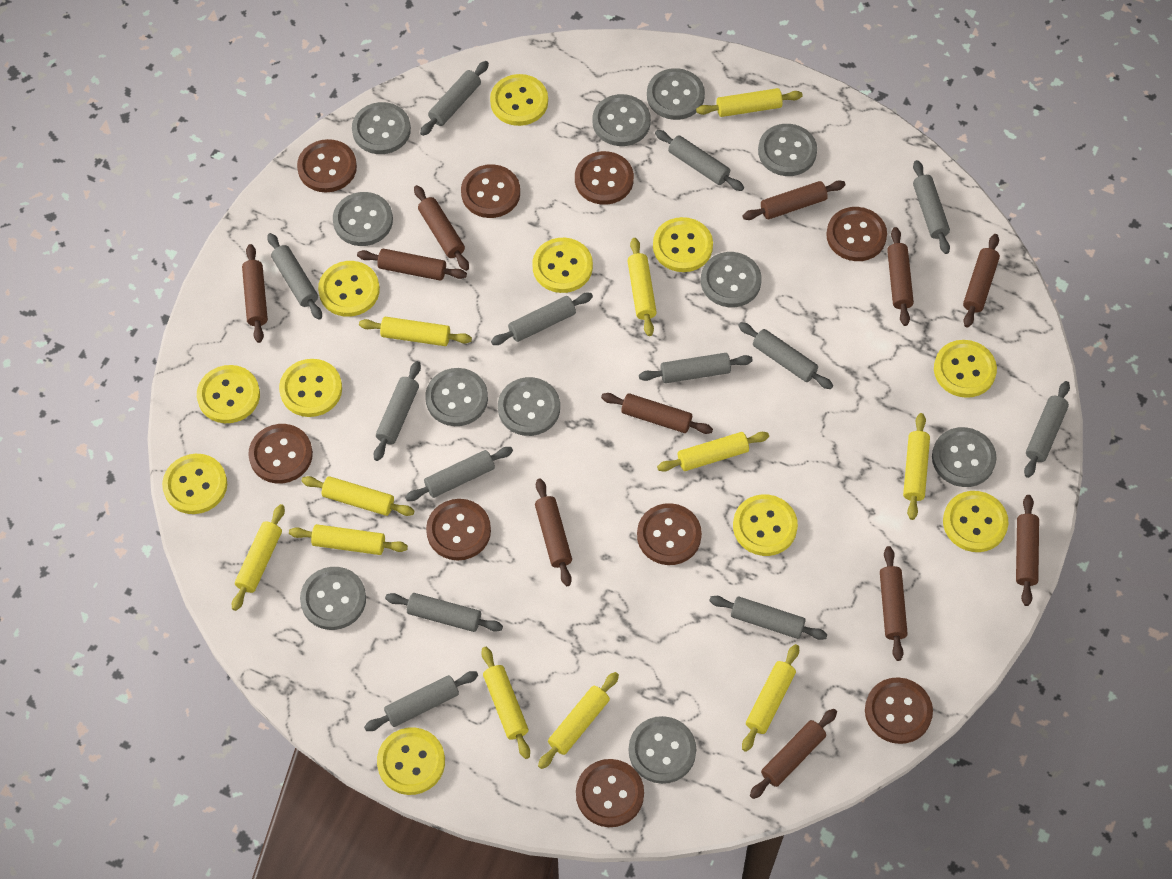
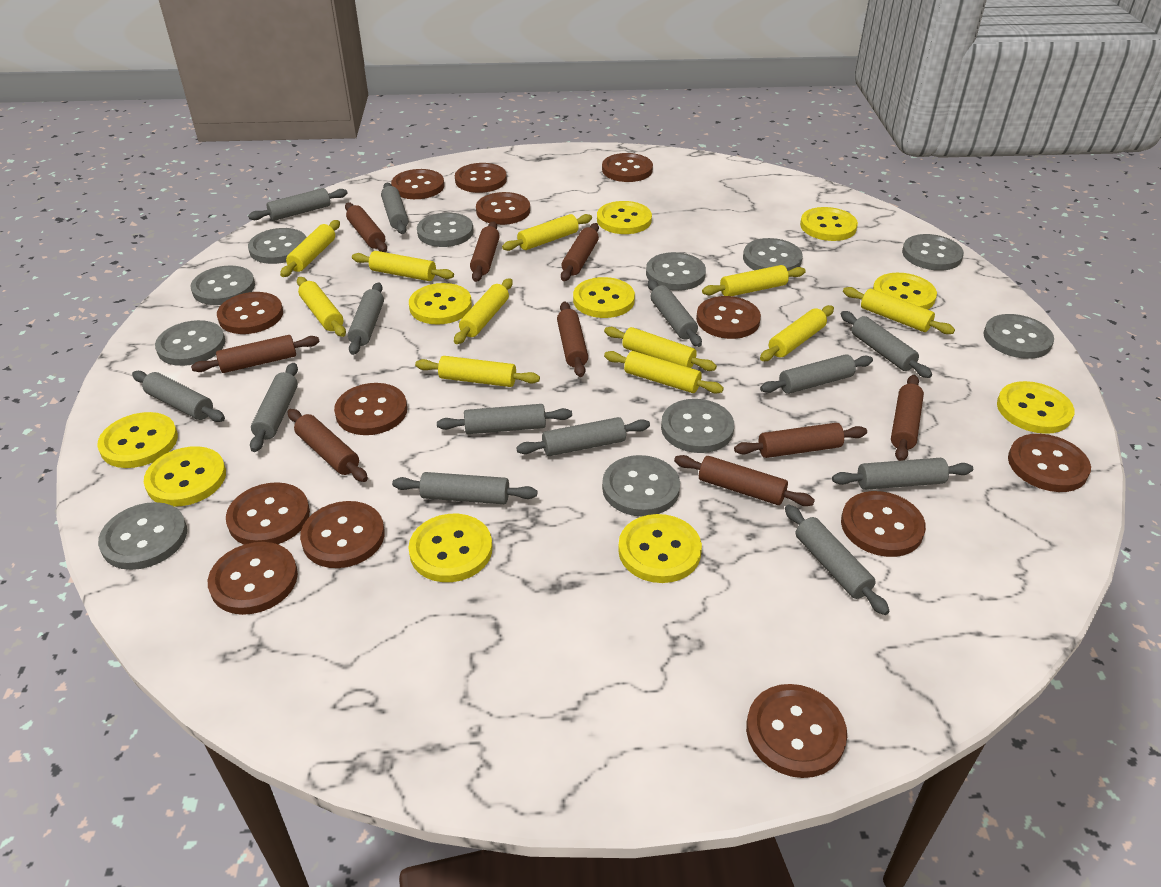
brown button: 9 -> 13
brown rolling pin: 11 -> 9
yellow button: 11 -> 10

